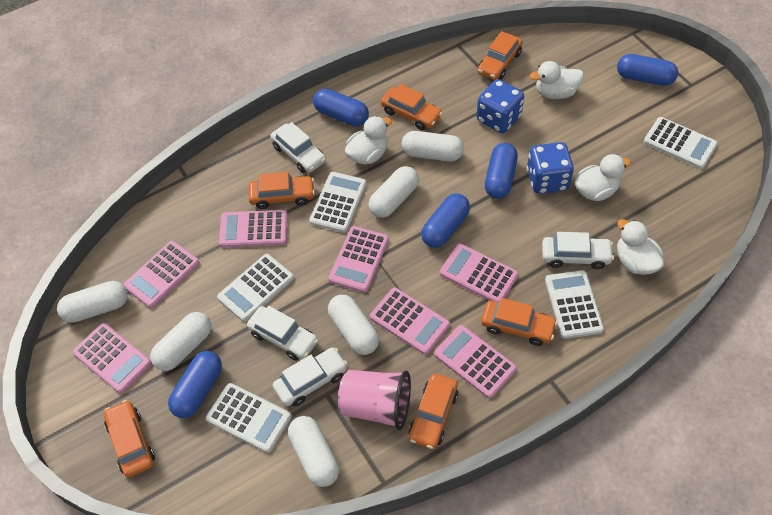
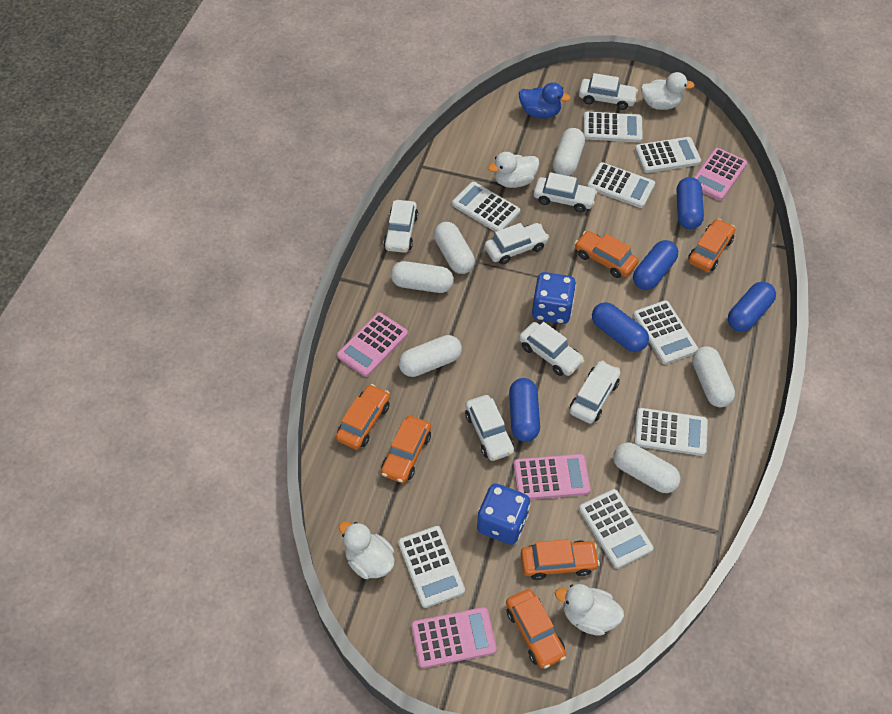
blue duck: 0 -> 1
pink calculator: 7 -> 4
pink cup: 1 -> 0
white calculator: 5 -> 8
white car: 4 -> 7

